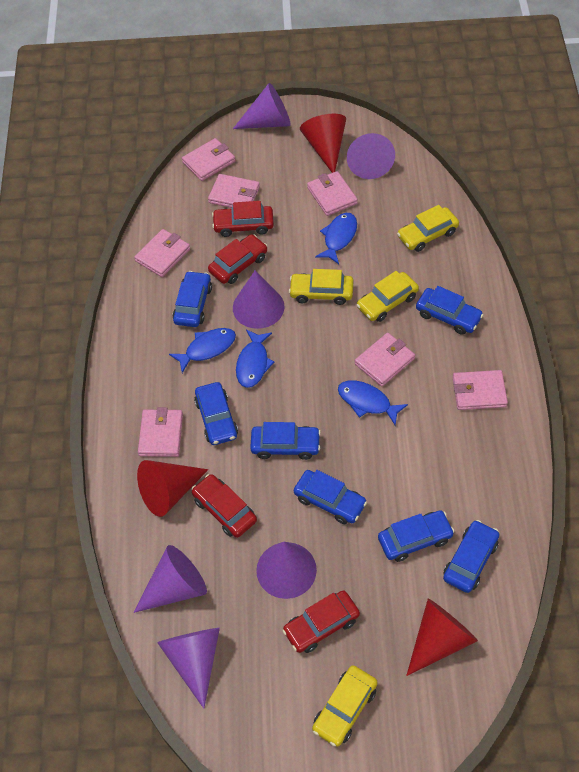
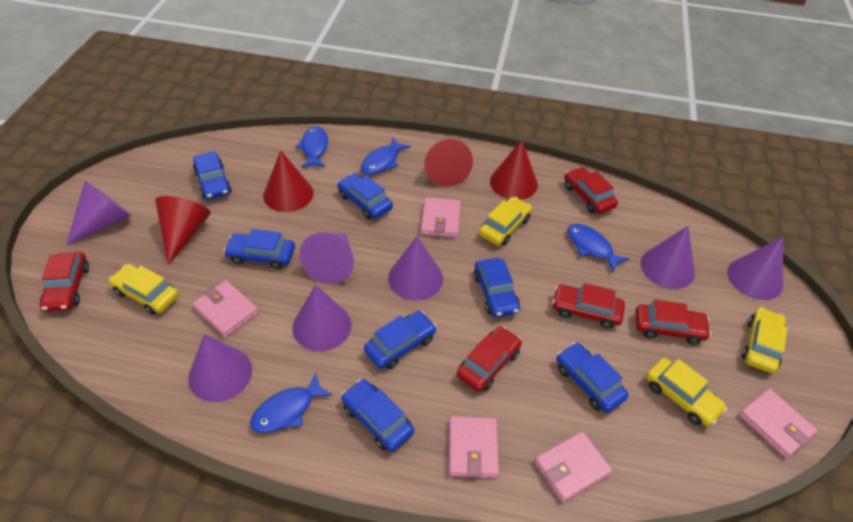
pink wallet: 7 -> 5
purple cone: 6 -> 7
red car: 4 -> 5
red cone: 3 -> 4

